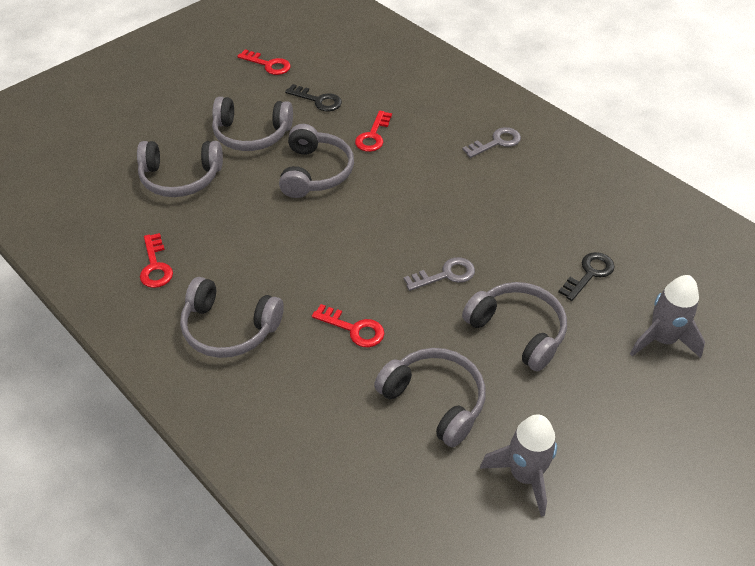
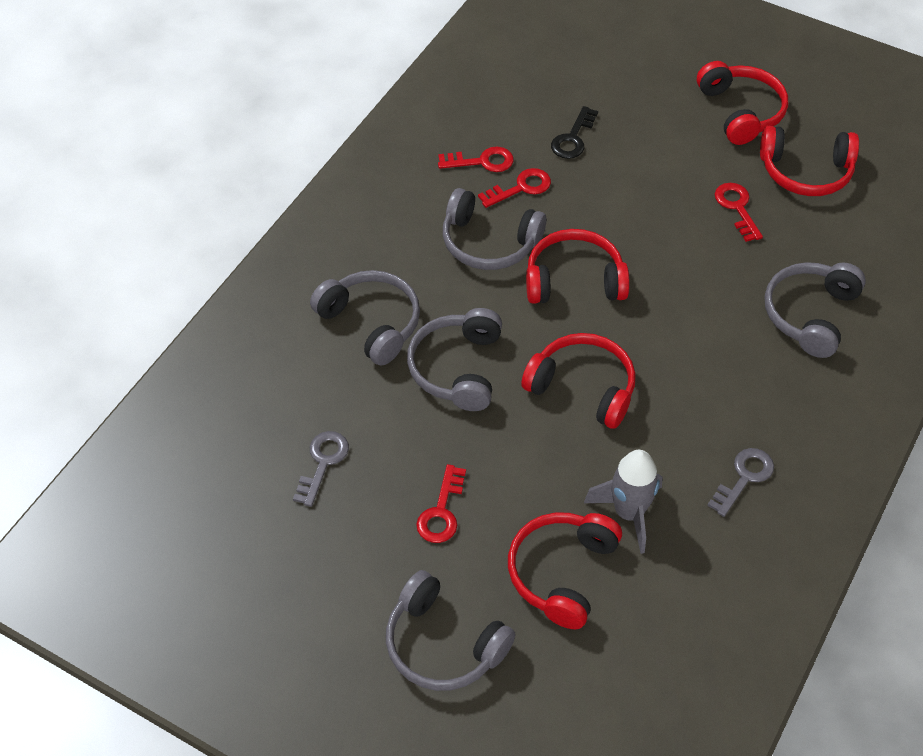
black key: 2 -> 1
grey headphones: 6 -> 5
grey rocket: 2 -> 1
red headphones: 0 -> 5

